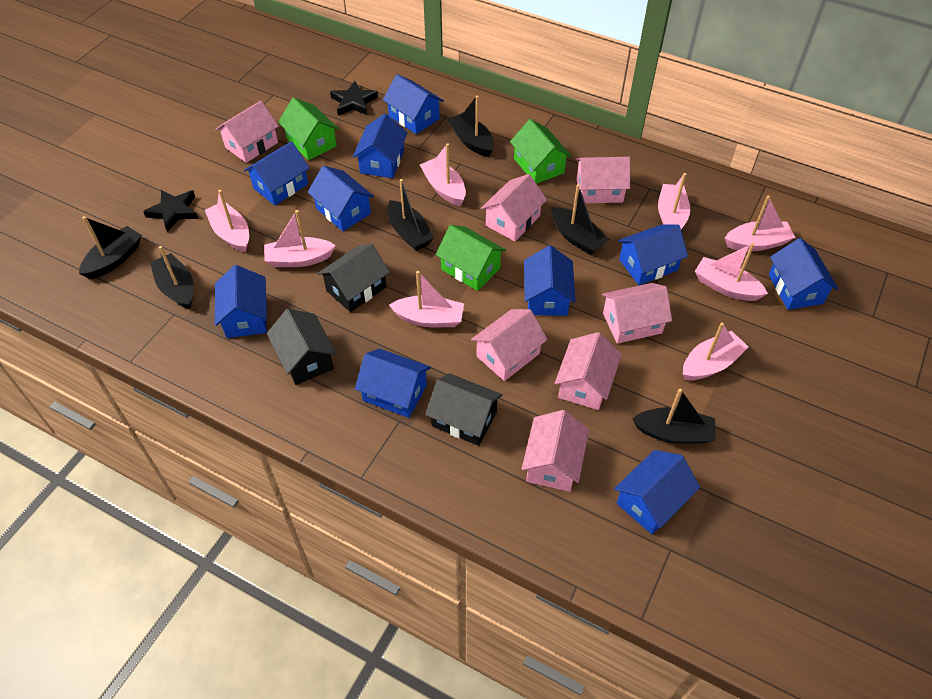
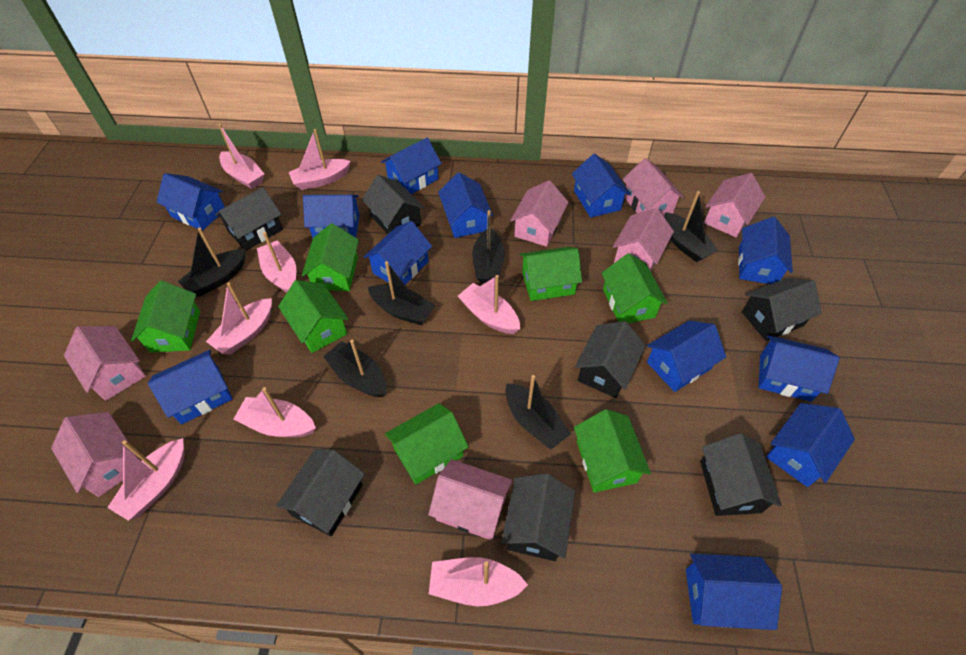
black house: 3 -> 7
black star: 2 -> 0
blue house: 10 -> 12
green house: 3 -> 7

